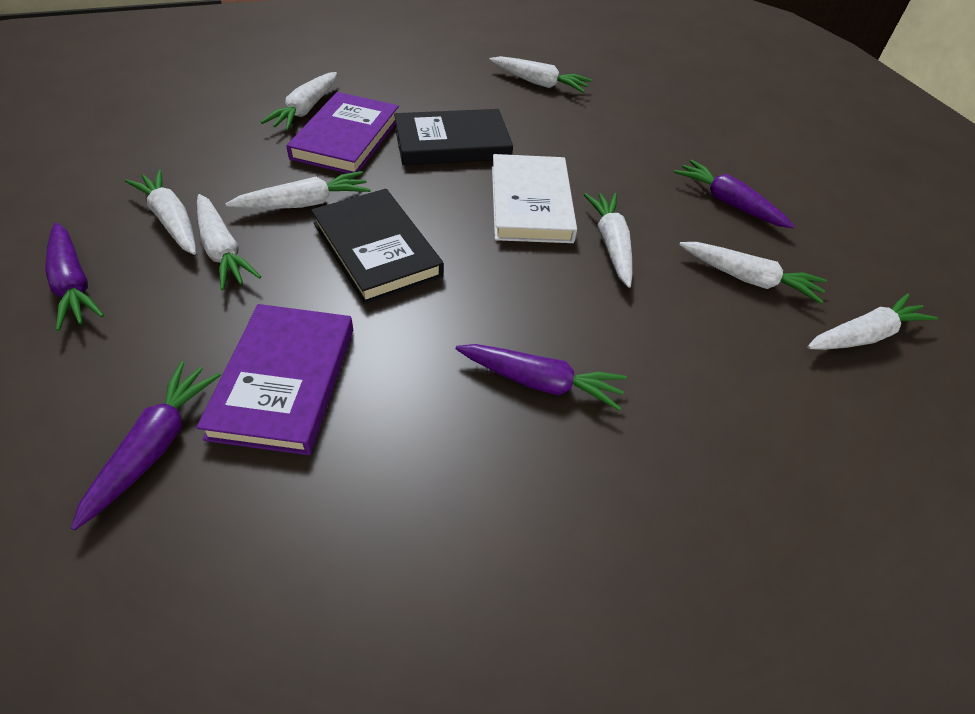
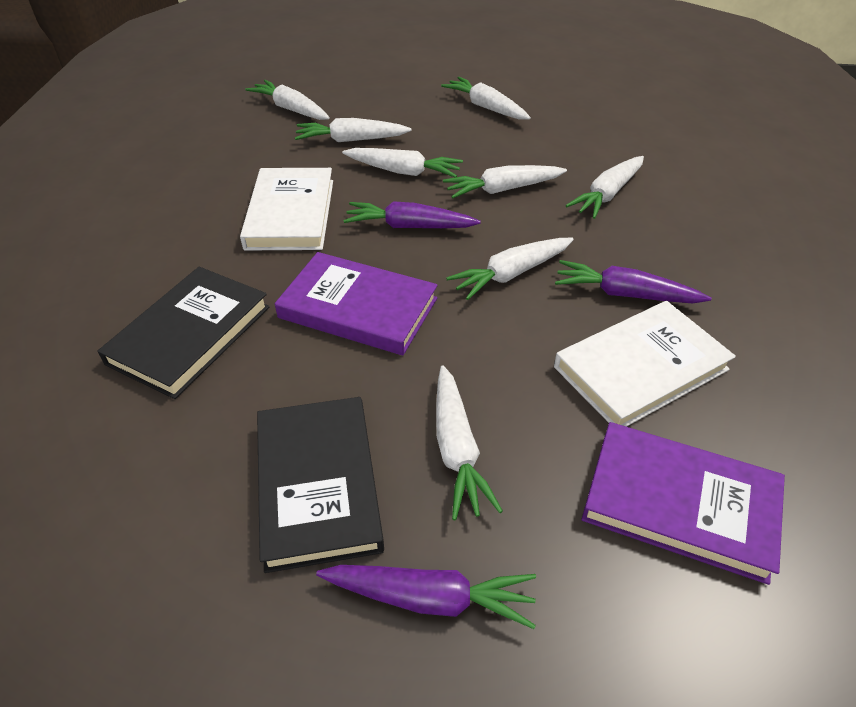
purple carrot: 4 -> 3
white book: 1 -> 2

